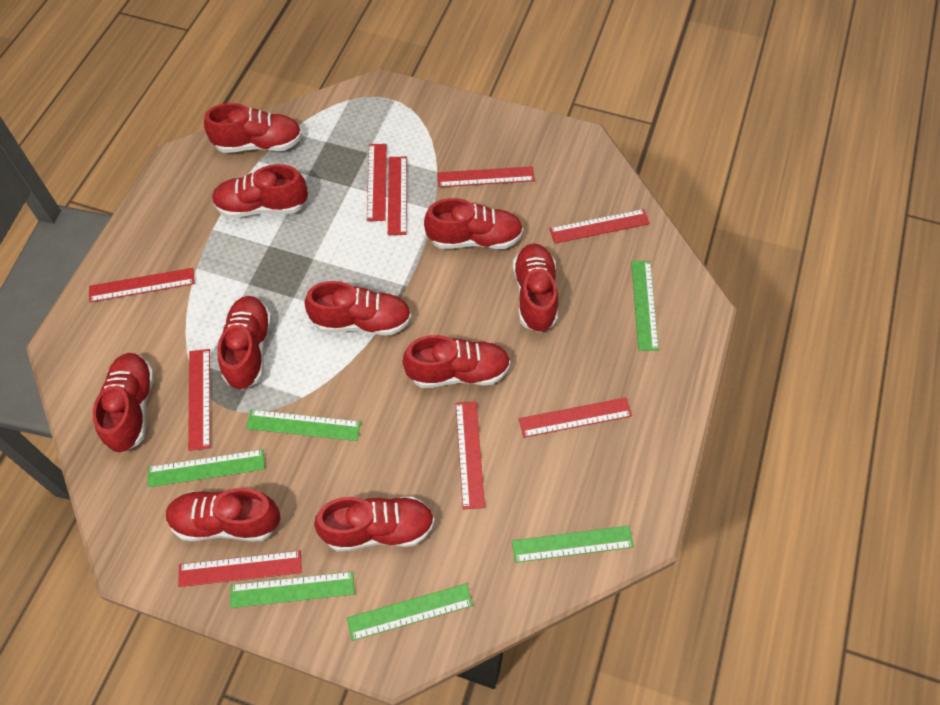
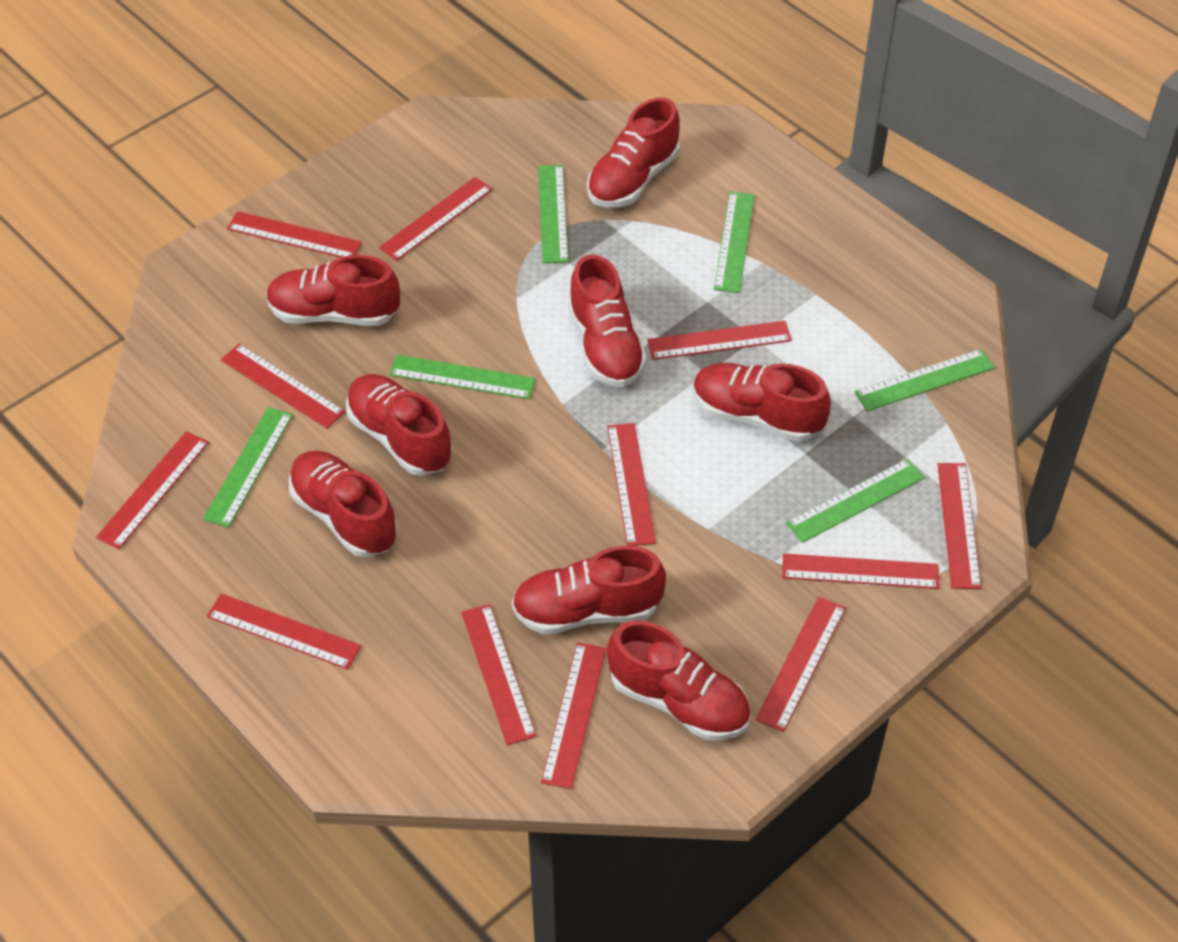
red ruler: 9 -> 12
red shoe: 10 -> 8

